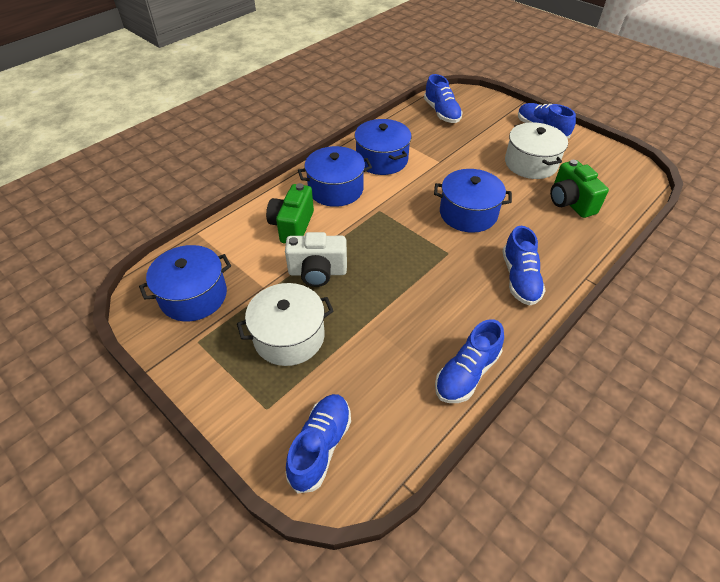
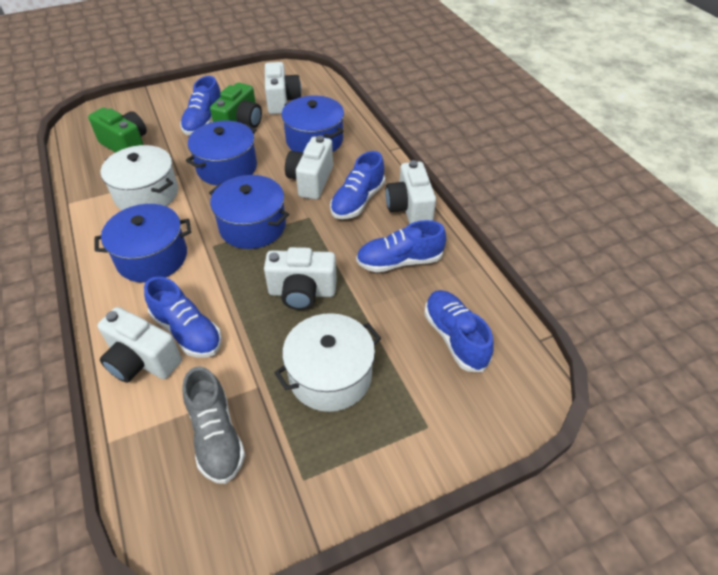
grey shoe: 0 -> 1
white camera: 1 -> 5

